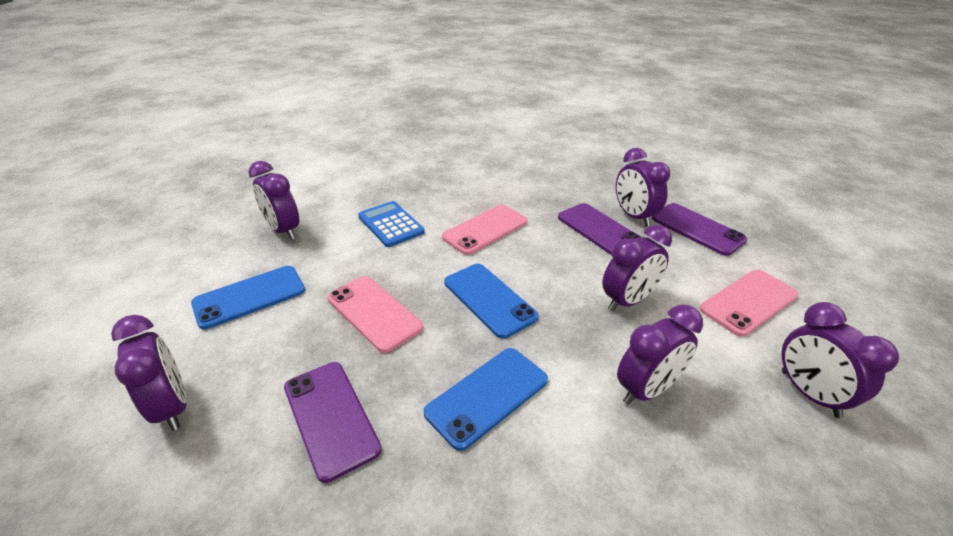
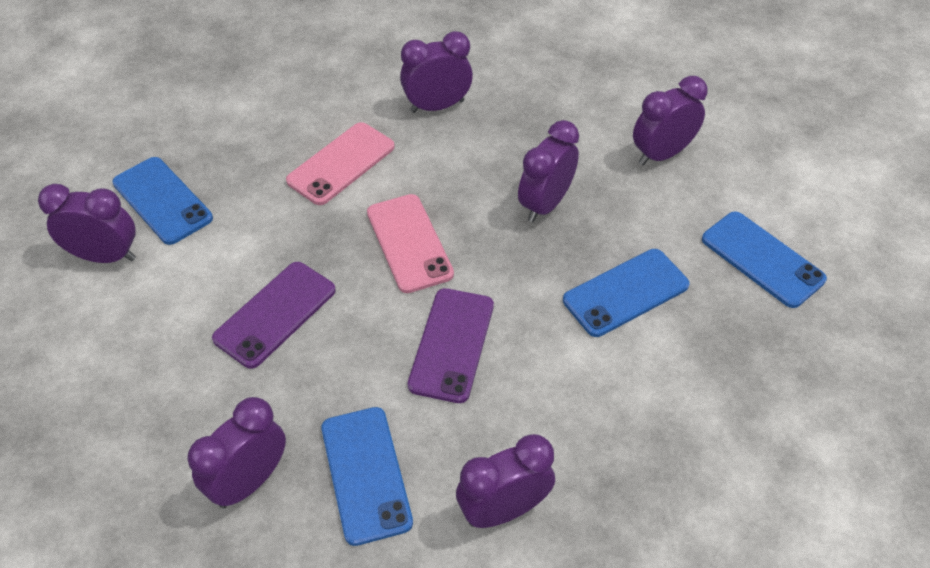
blue calculator: 1 -> 0
blue phone: 3 -> 4
pink phone: 3 -> 2
purple phone: 3 -> 2

